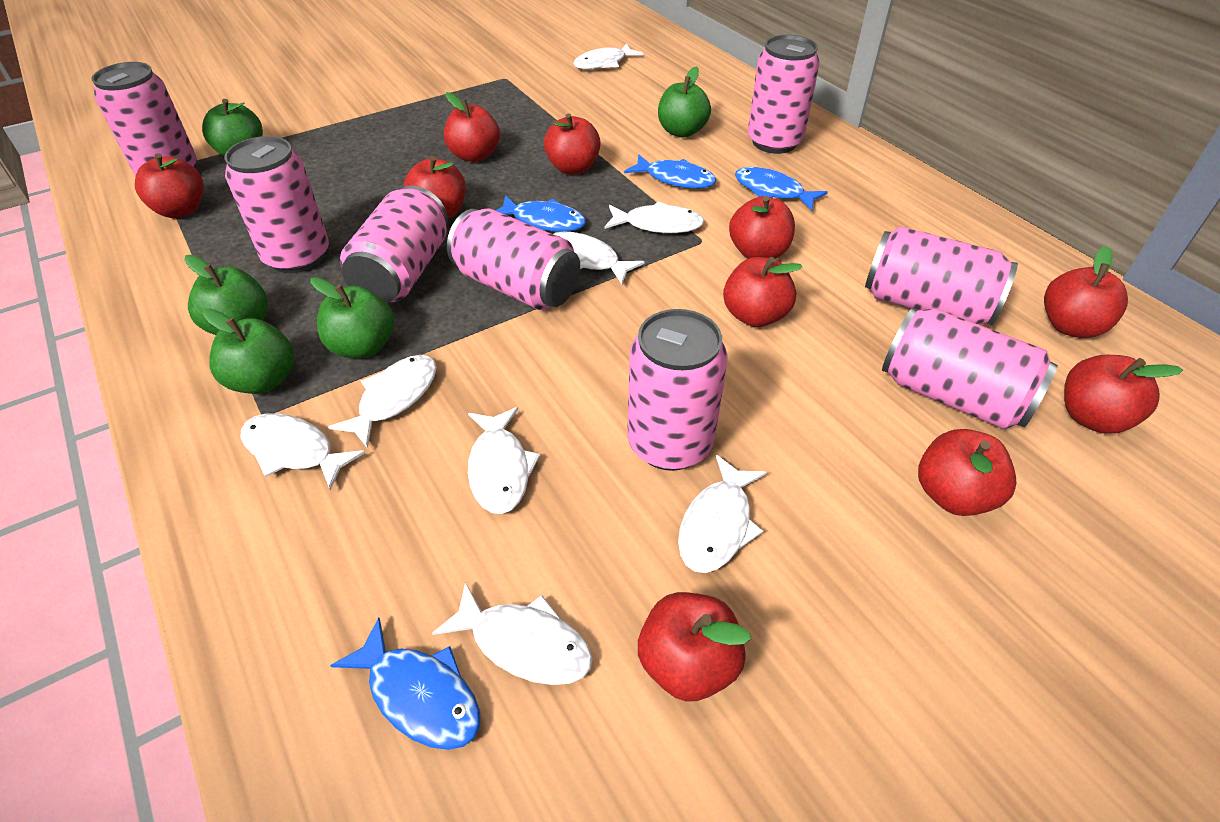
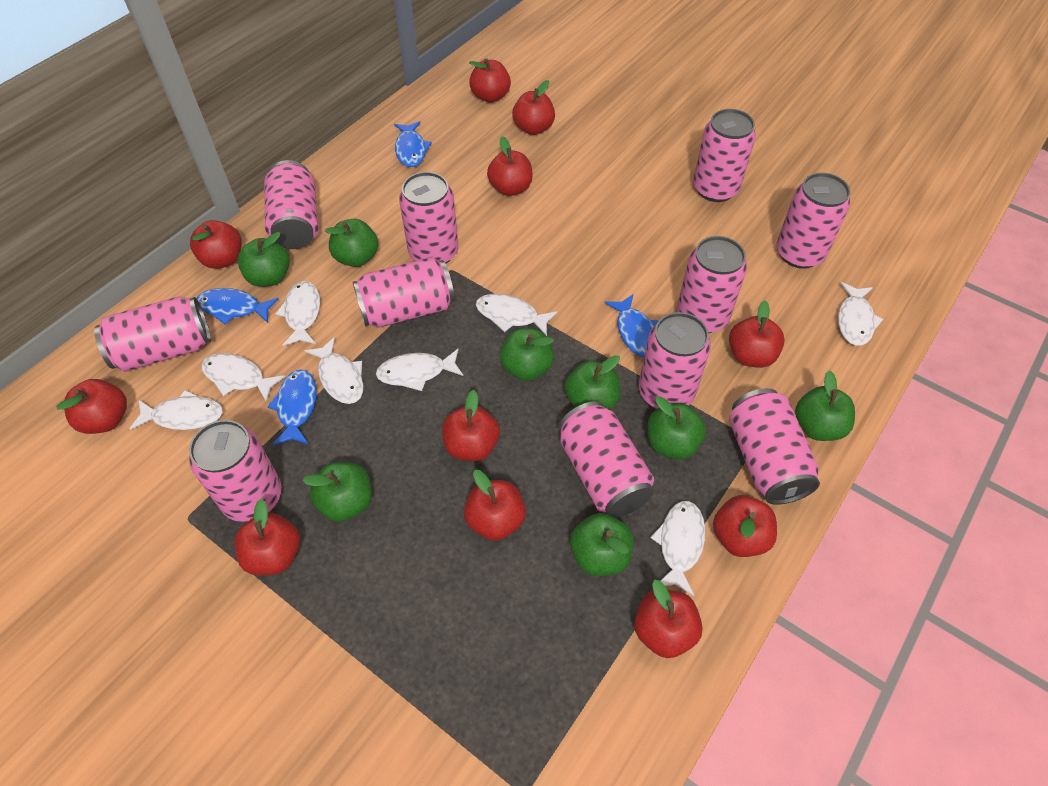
green apple: 5 -> 8
pink can: 8 -> 11
red apple: 10 -> 11

